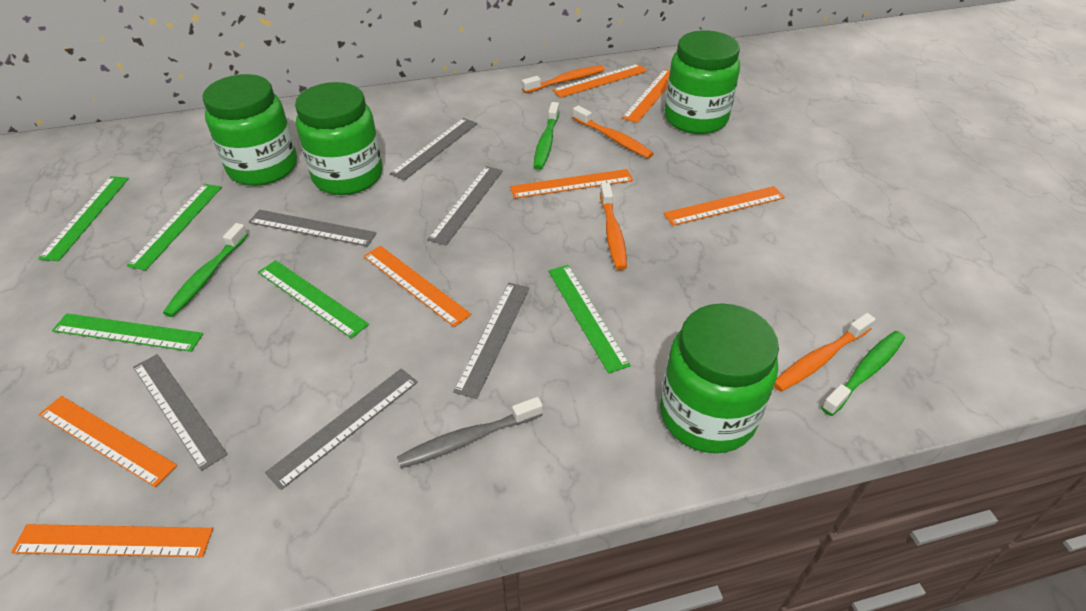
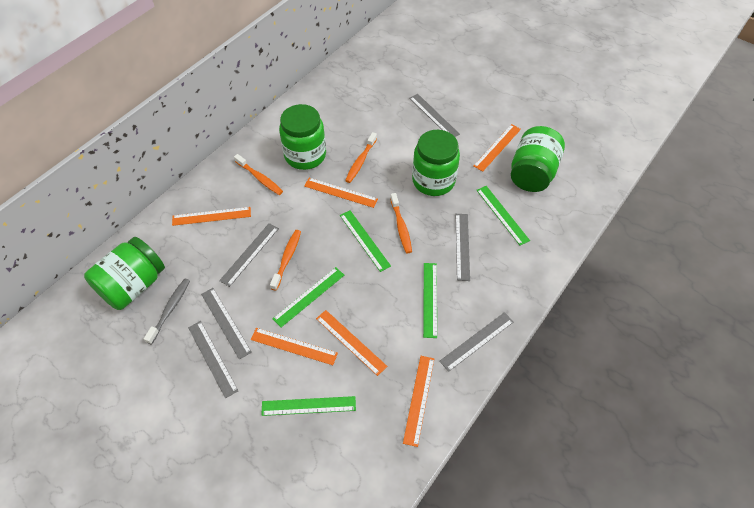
green toothbrush: 3 -> 0
orange ruler: 7 -> 6

